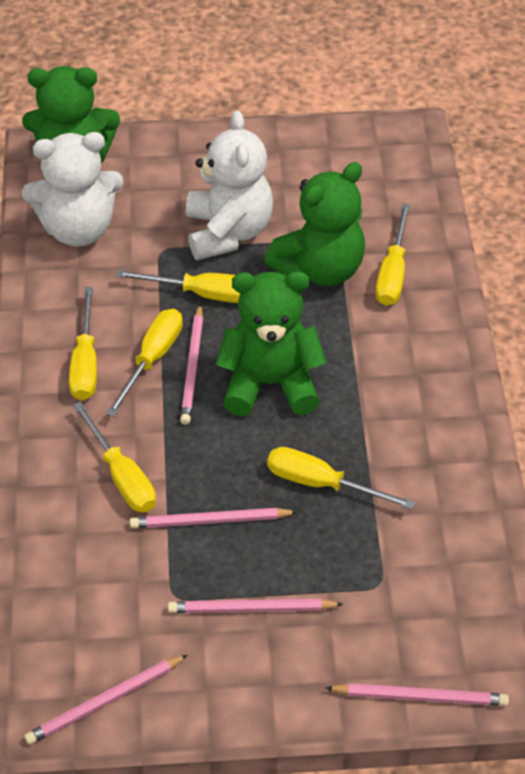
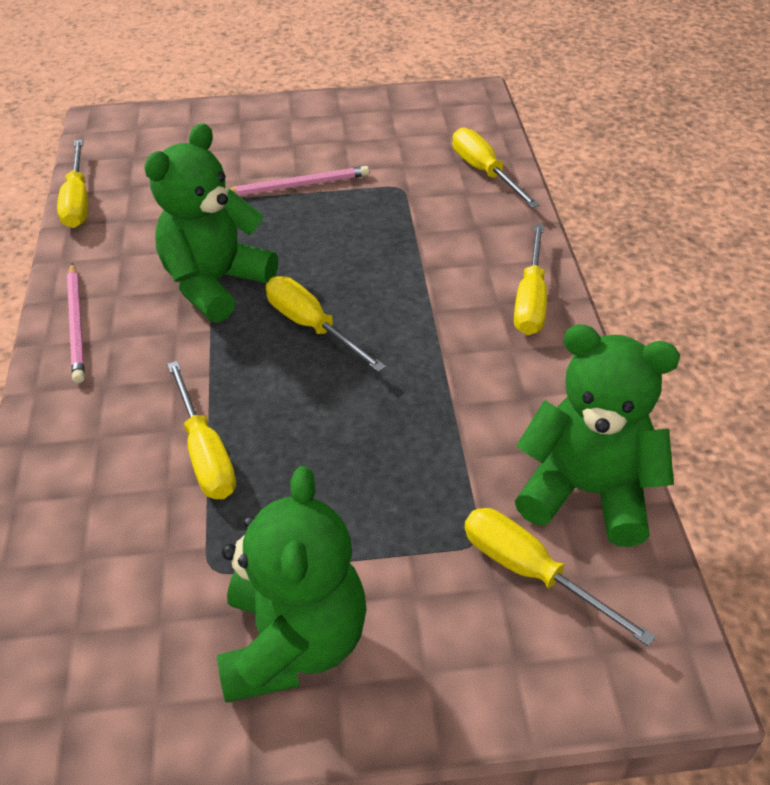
pink pencil: 5 -> 2
white teddy bear: 2 -> 0

